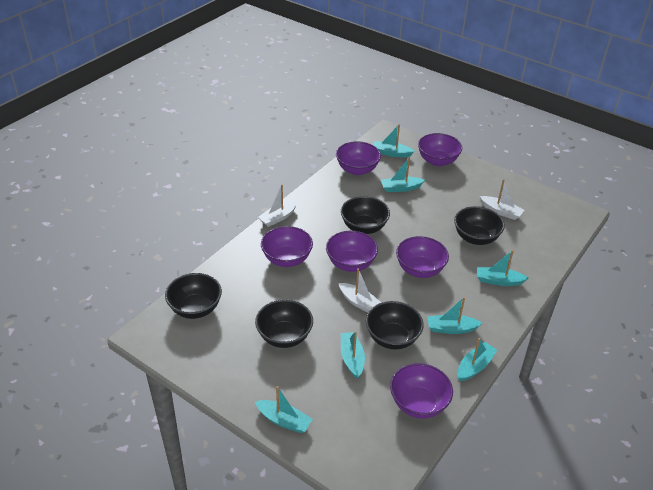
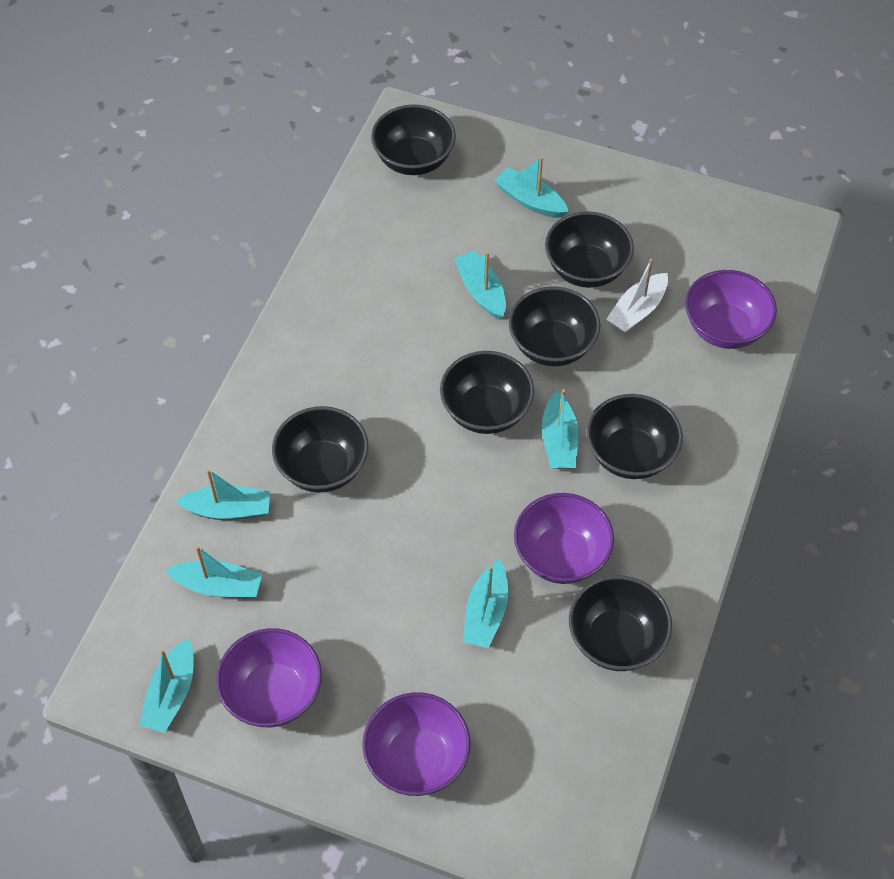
black bowl: 5 -> 7
purple bowl: 6 -> 4
white boat: 3 -> 1

